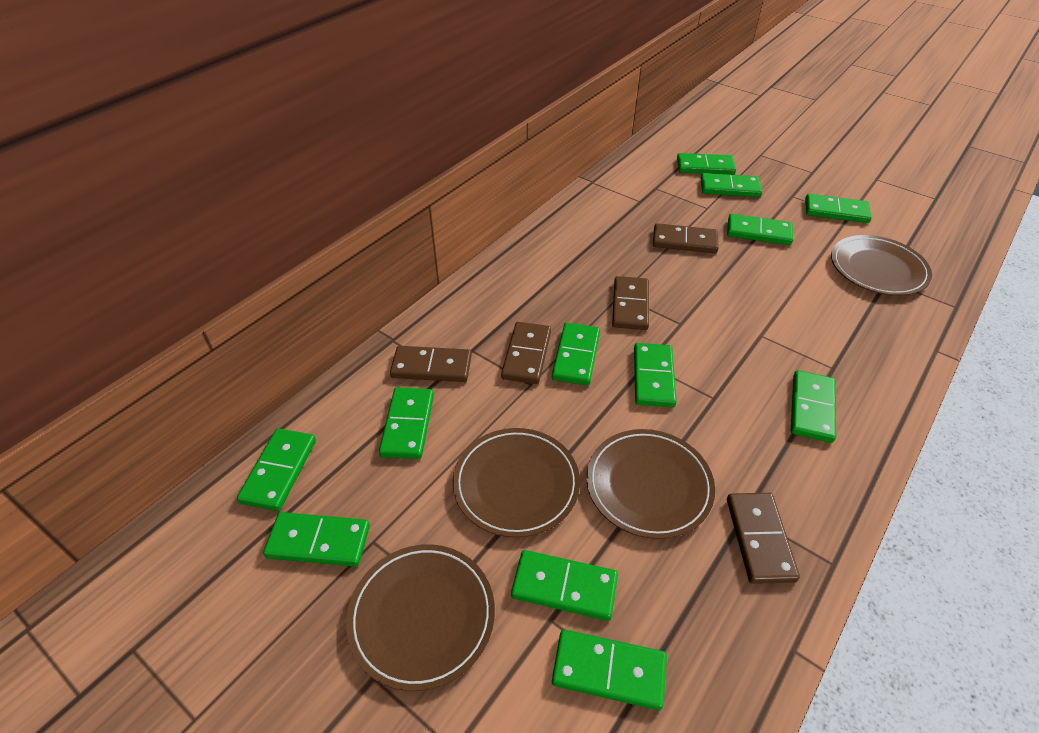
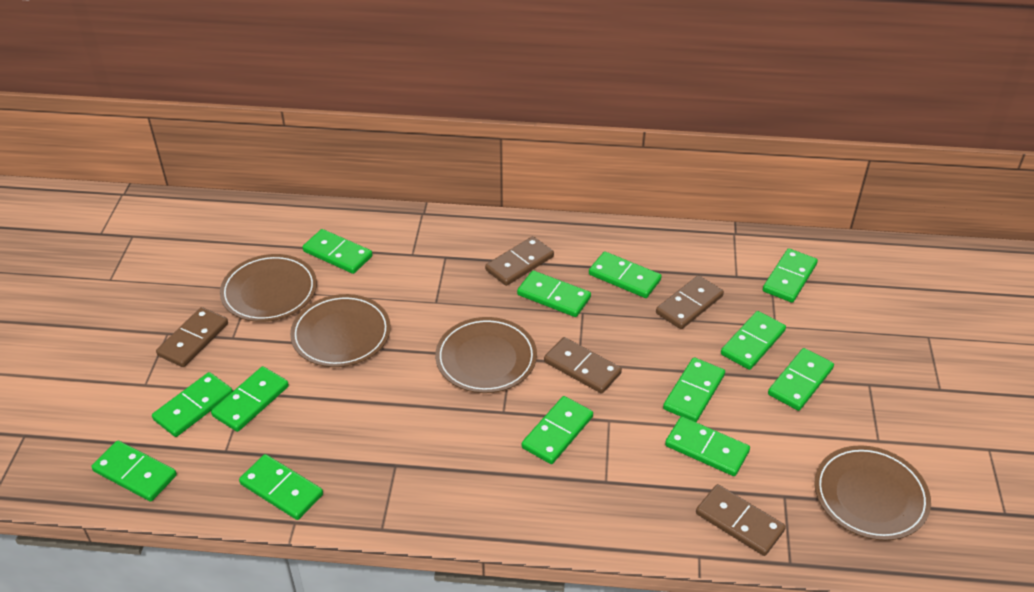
green domino: 12 -> 13

